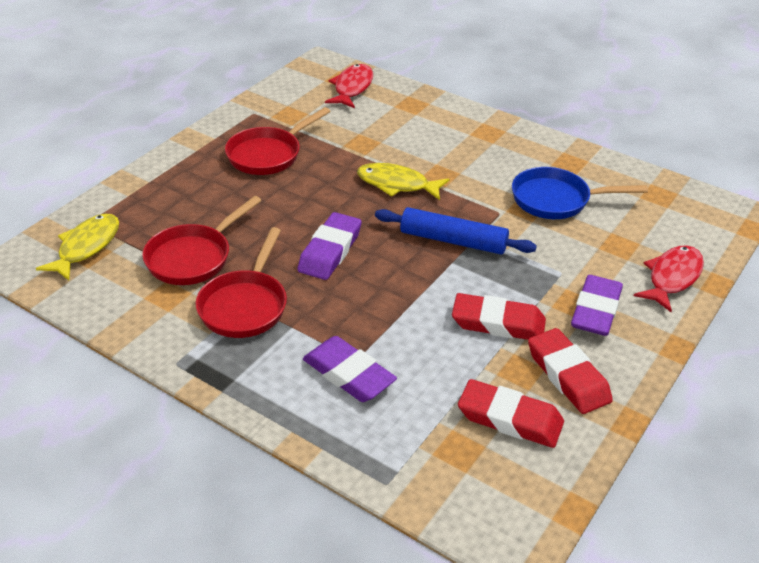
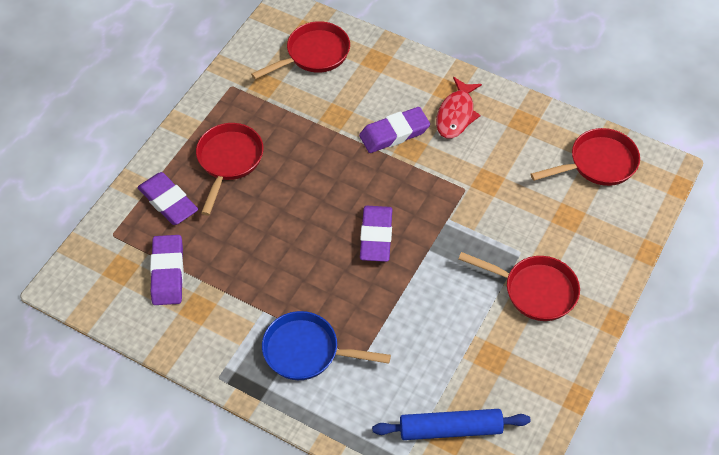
purple eraser: 3 -> 4
red eraser: 3 -> 0
red fish: 2 -> 1
red pan: 3 -> 4
yellow fish: 2 -> 0

